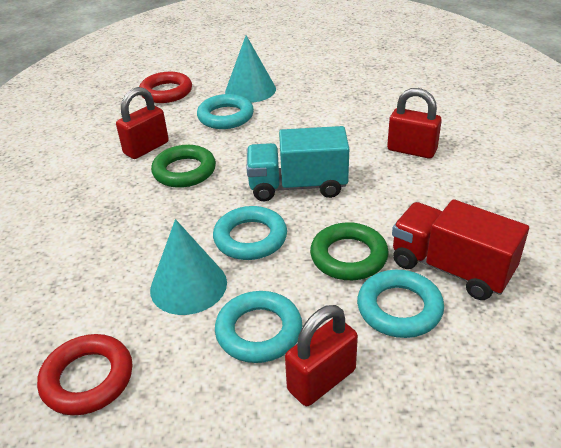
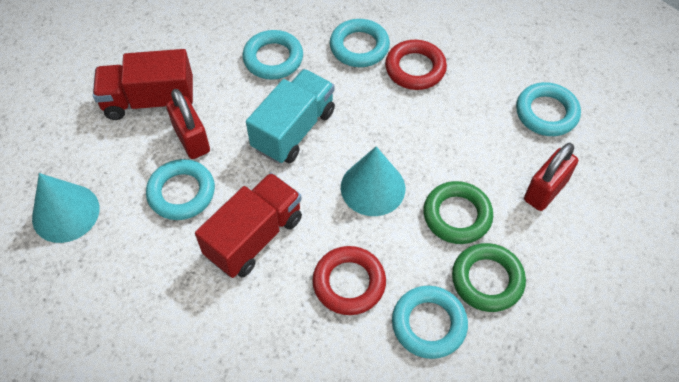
red padlock: 3 -> 2
red truck: 1 -> 2
turquoise ring: 4 -> 5

